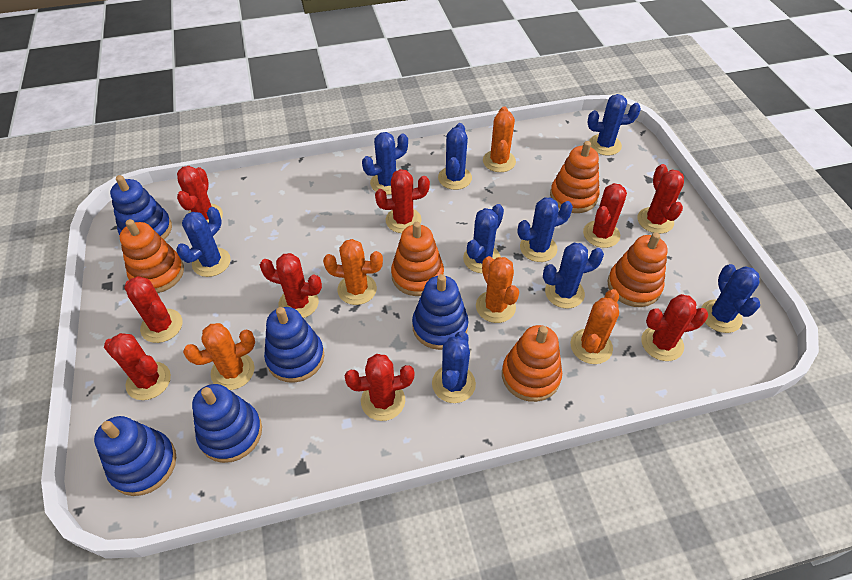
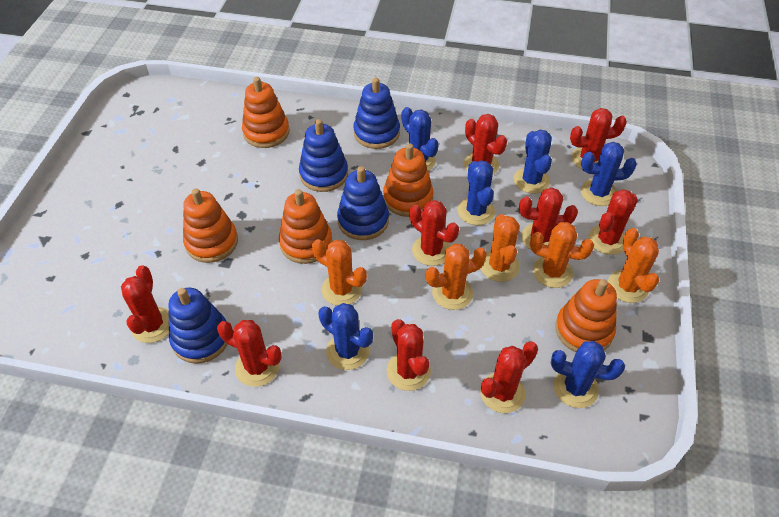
blue cactus: 9 -> 6
blue stacking toy: 5 -> 4

